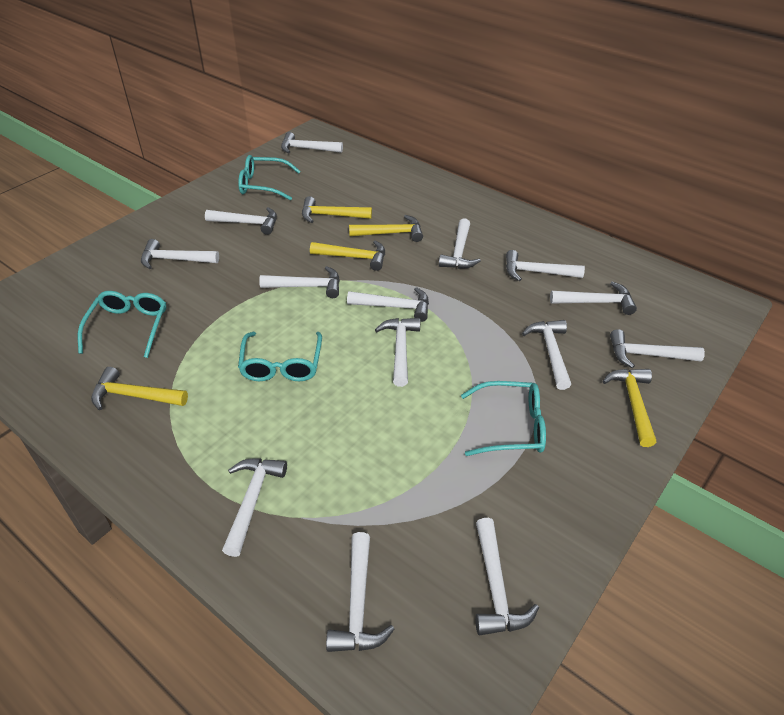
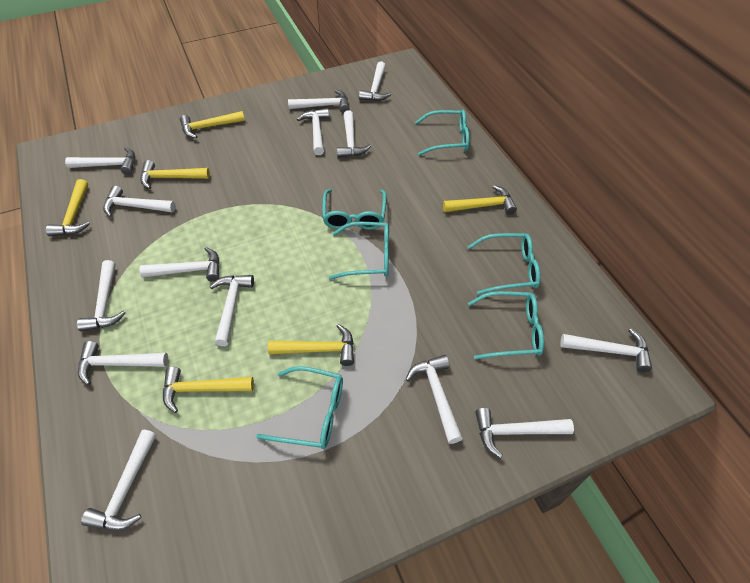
turquoise glasses: 4 -> 6
yellow hammer: 5 -> 6

